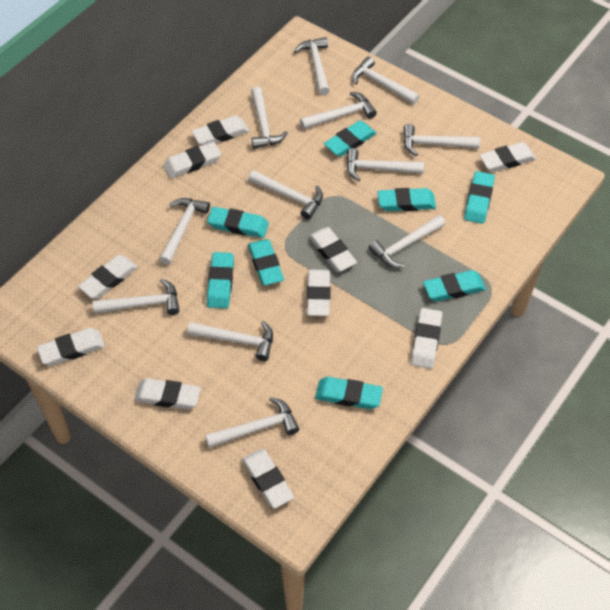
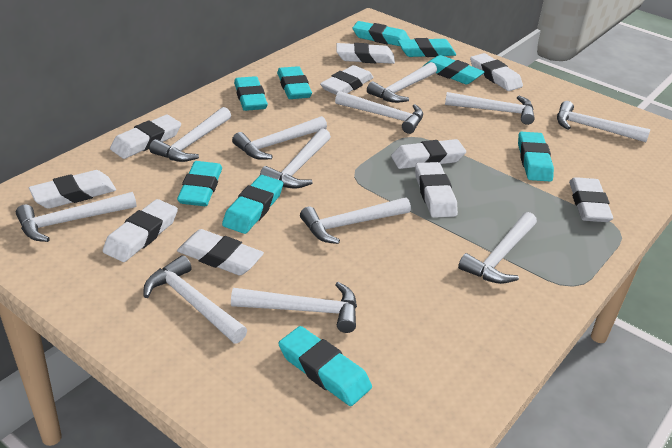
turquoise eraser: 8 -> 9

